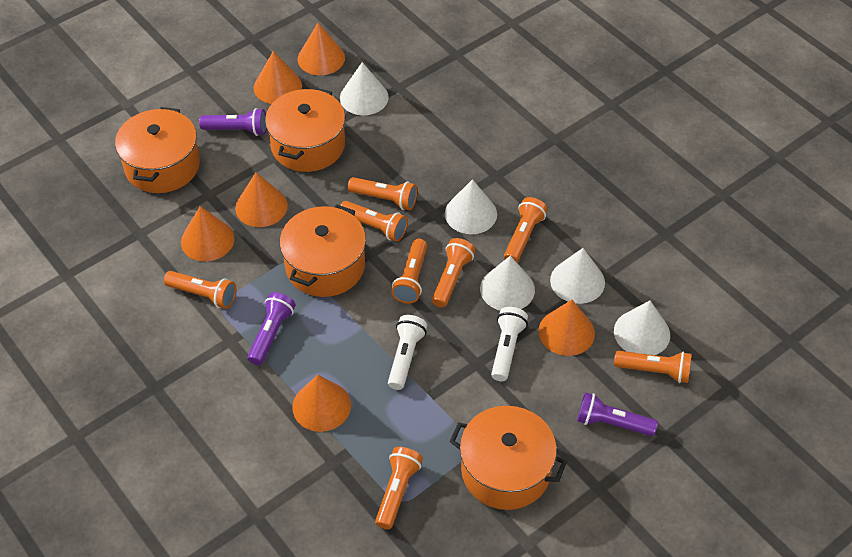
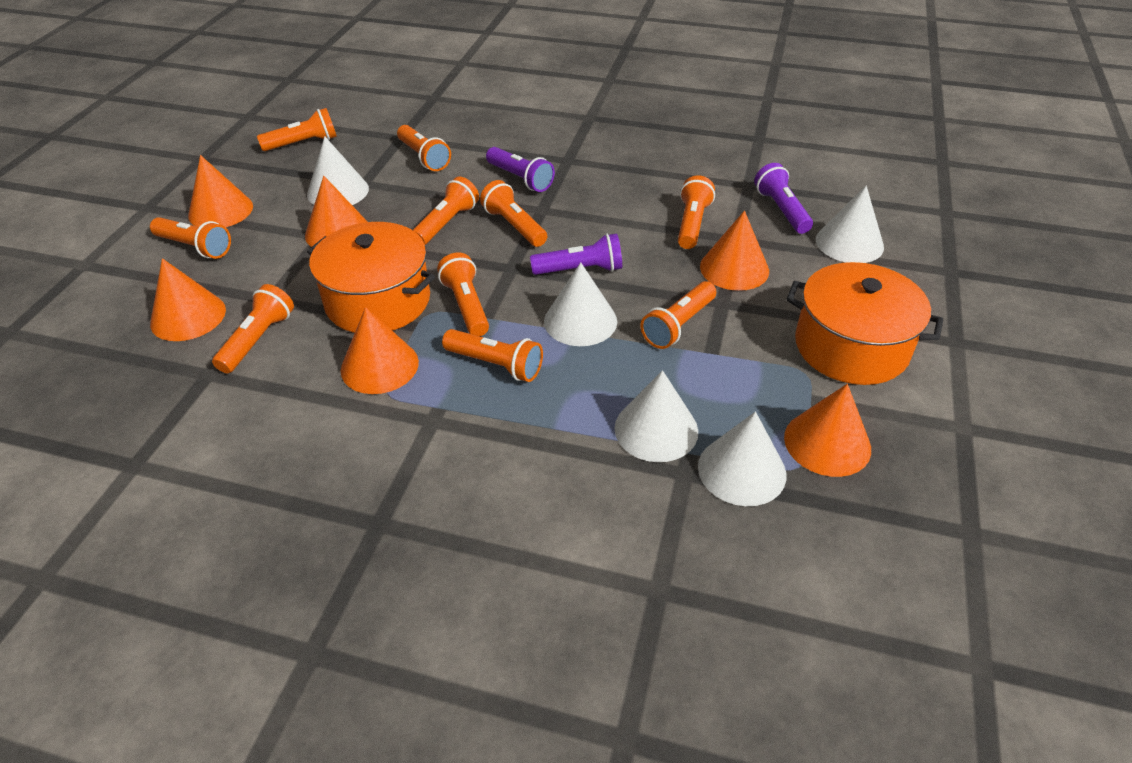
orange flashlight: 8 -> 10
orange pot: 4 -> 2
white flashlight: 2 -> 0

